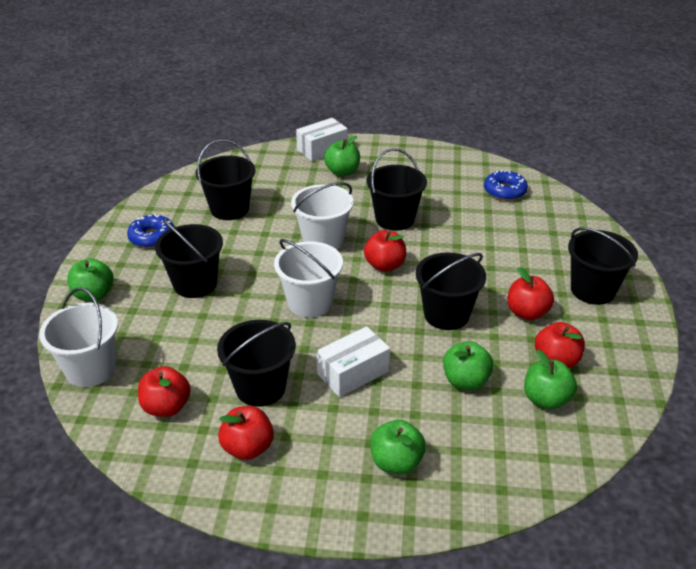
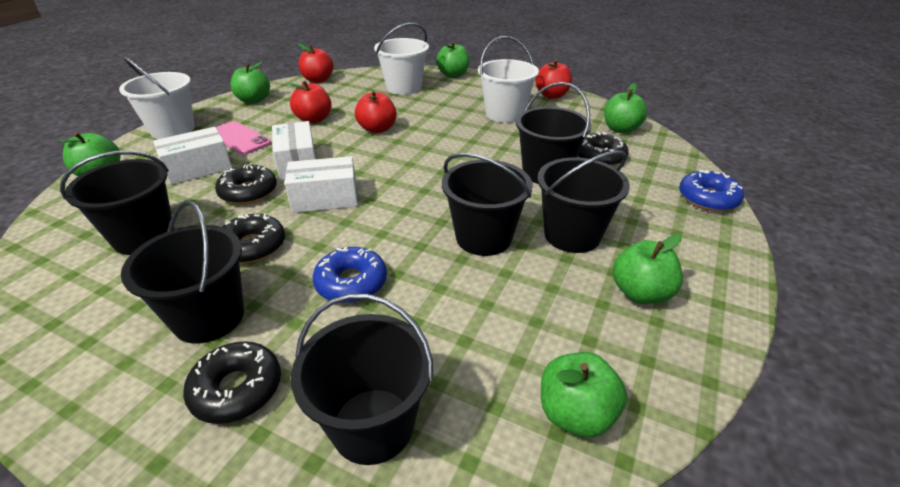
black donut: 0 -> 4
green apple: 5 -> 6
pink phone: 0 -> 1
red apple: 5 -> 4
white box: 2 -> 3

